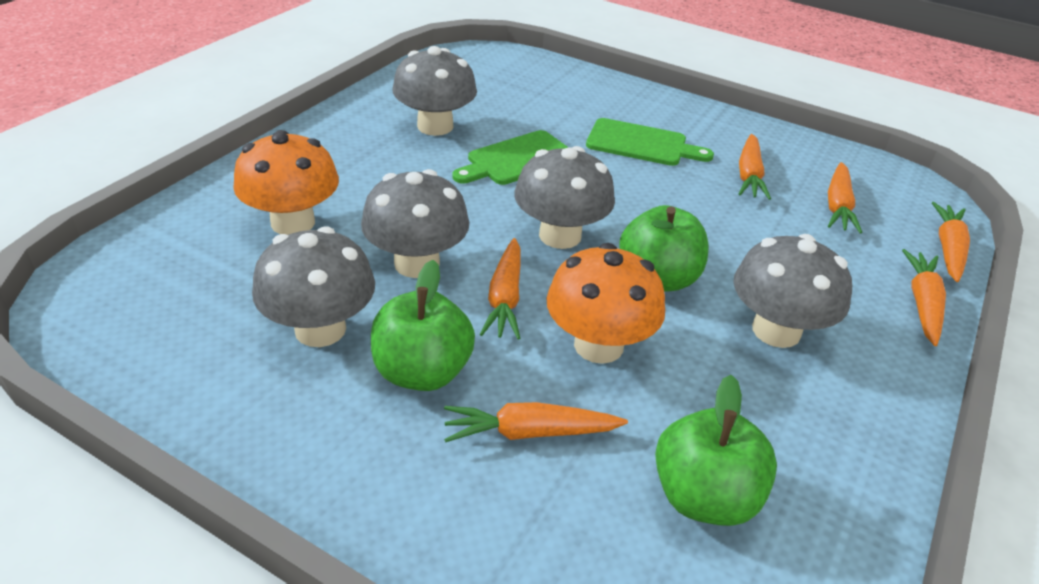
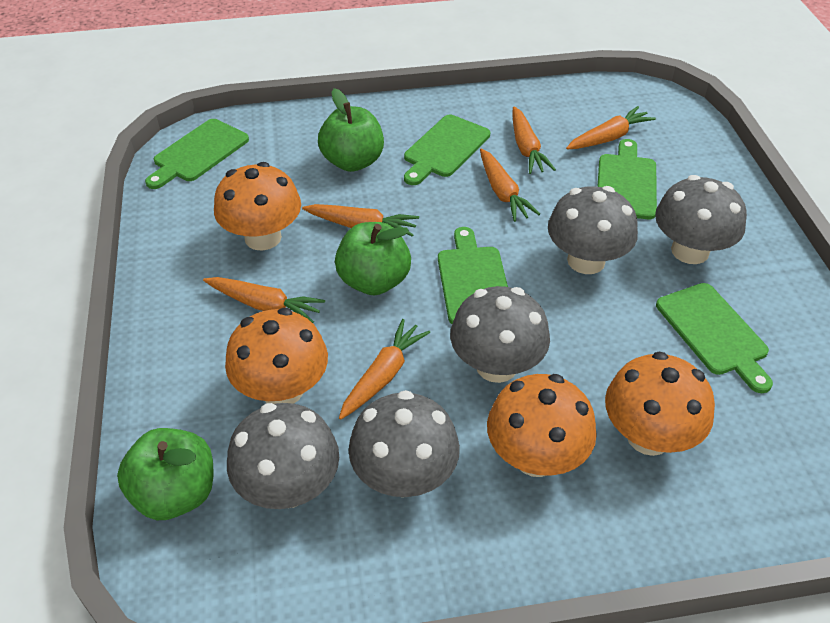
green cutting board: 2 -> 5
orange mushroom: 2 -> 4

